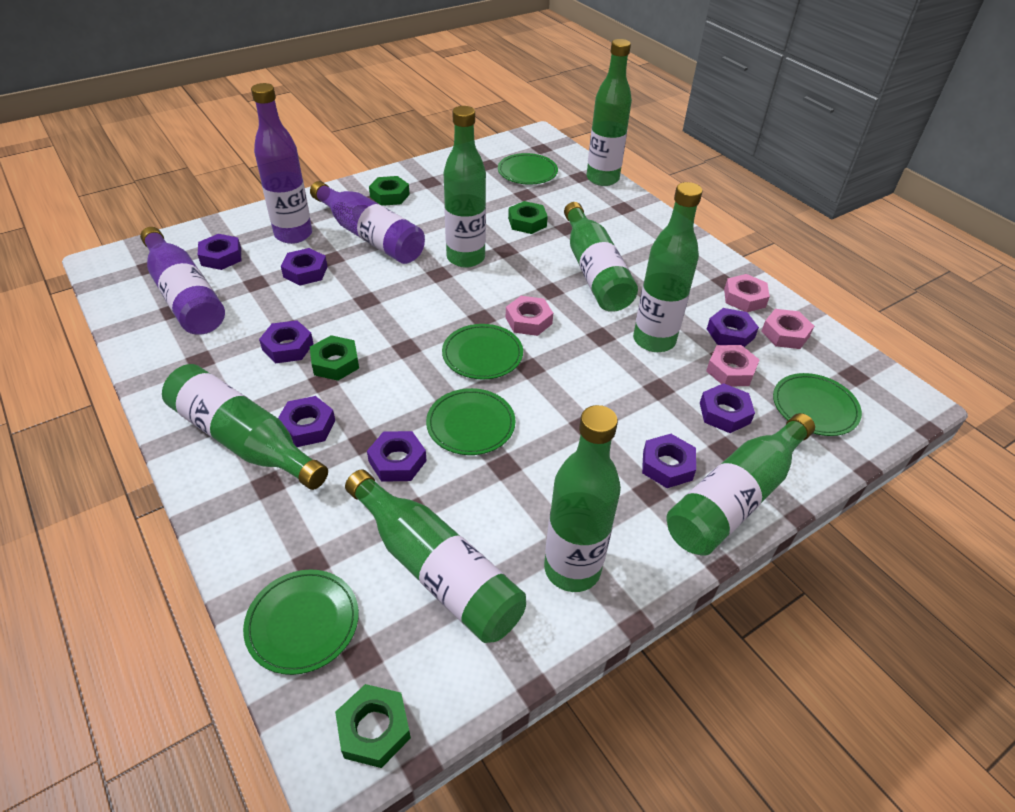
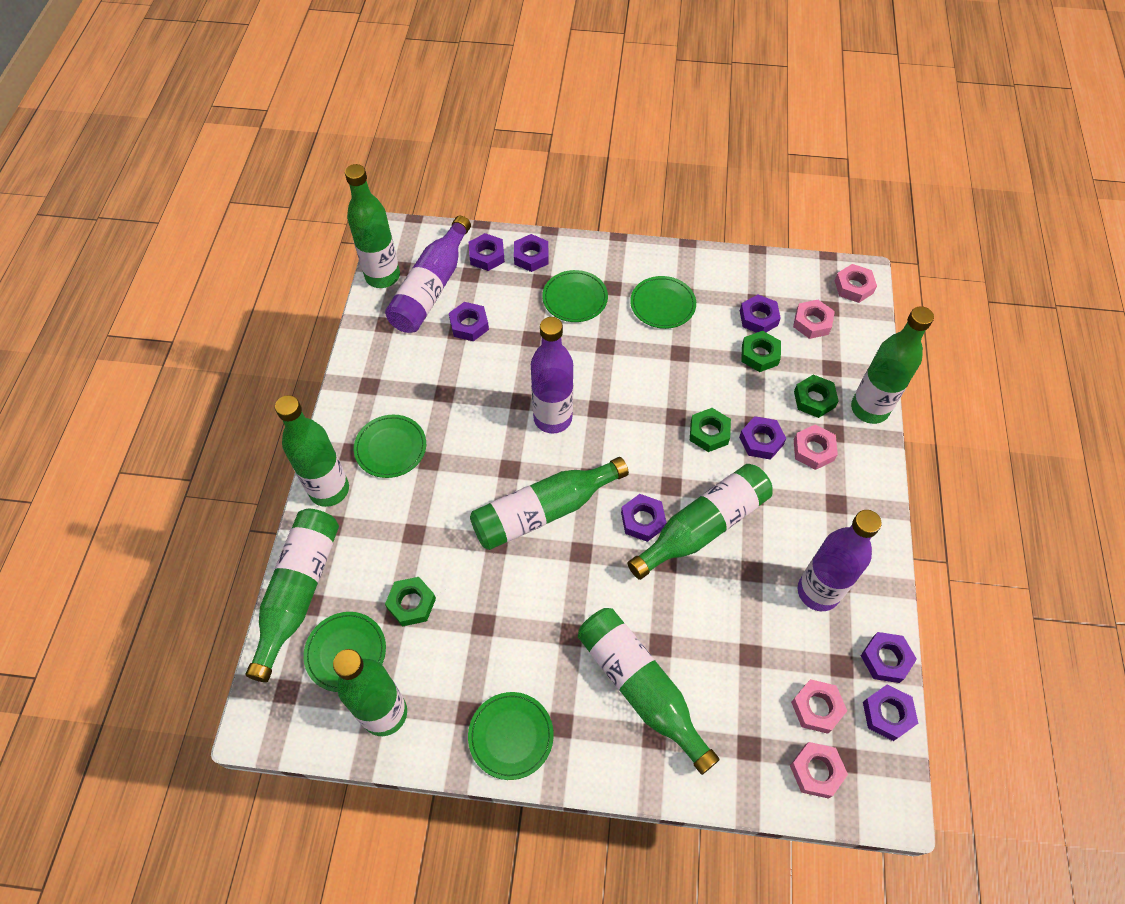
pink nut: 4 -> 5

